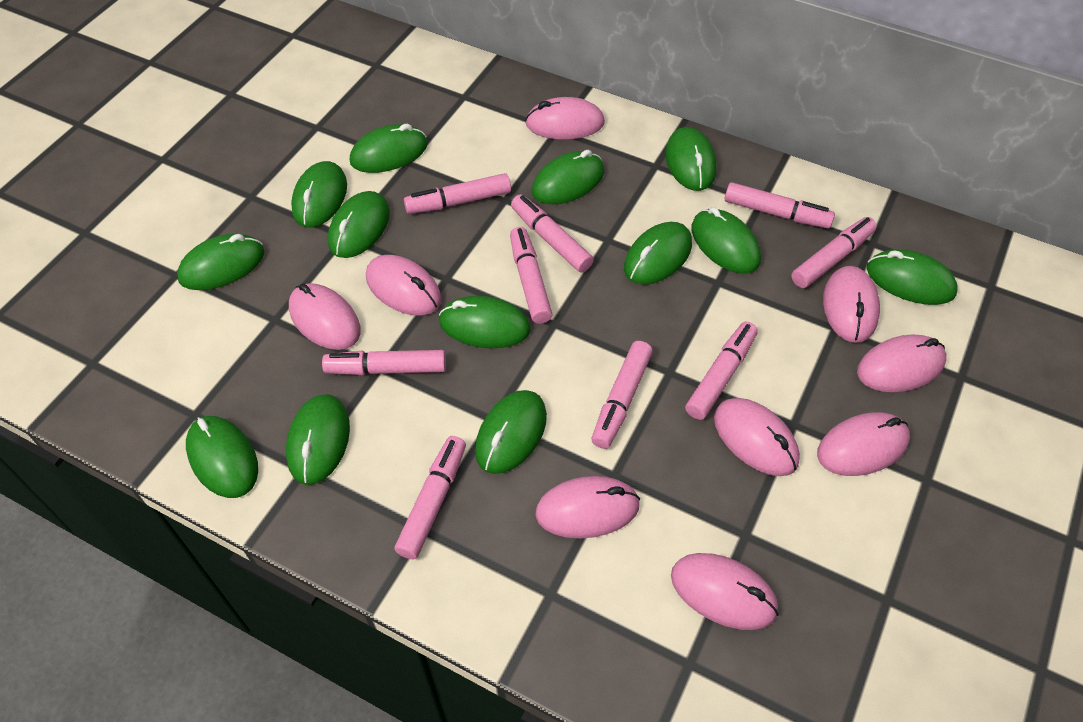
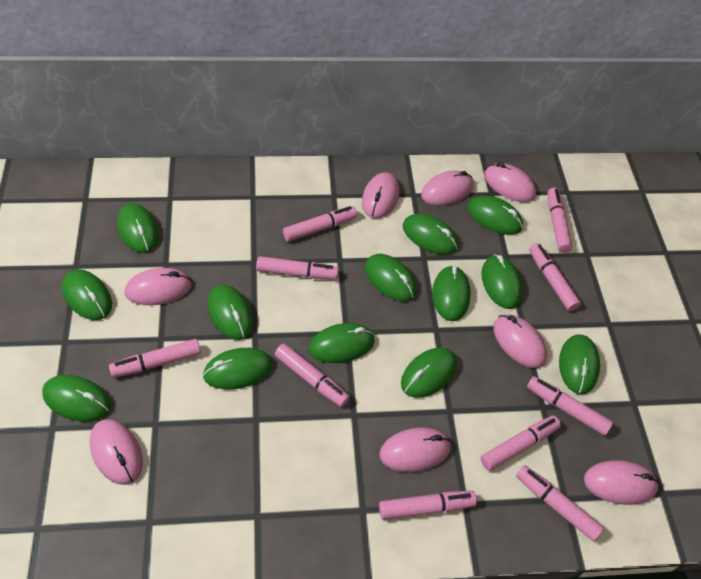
pink marker: 9 -> 10
pink mouse: 9 -> 8

